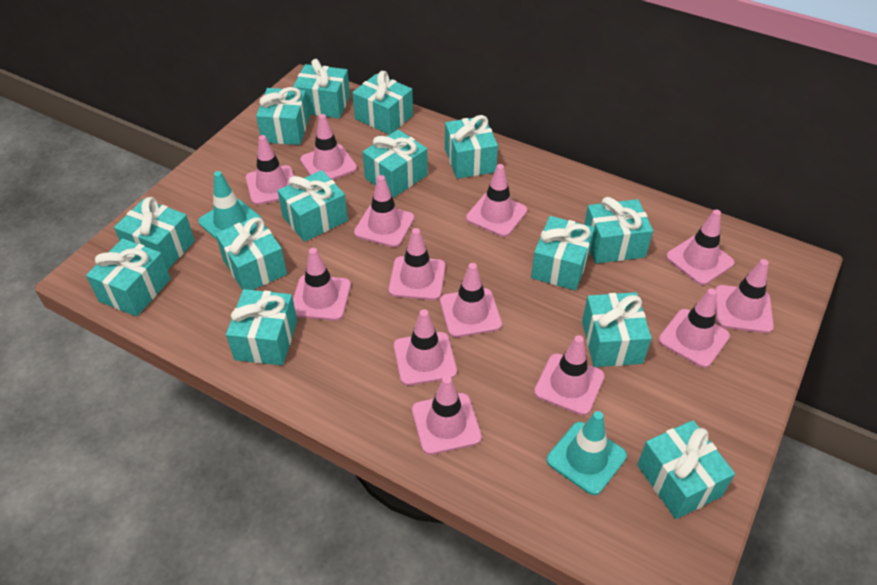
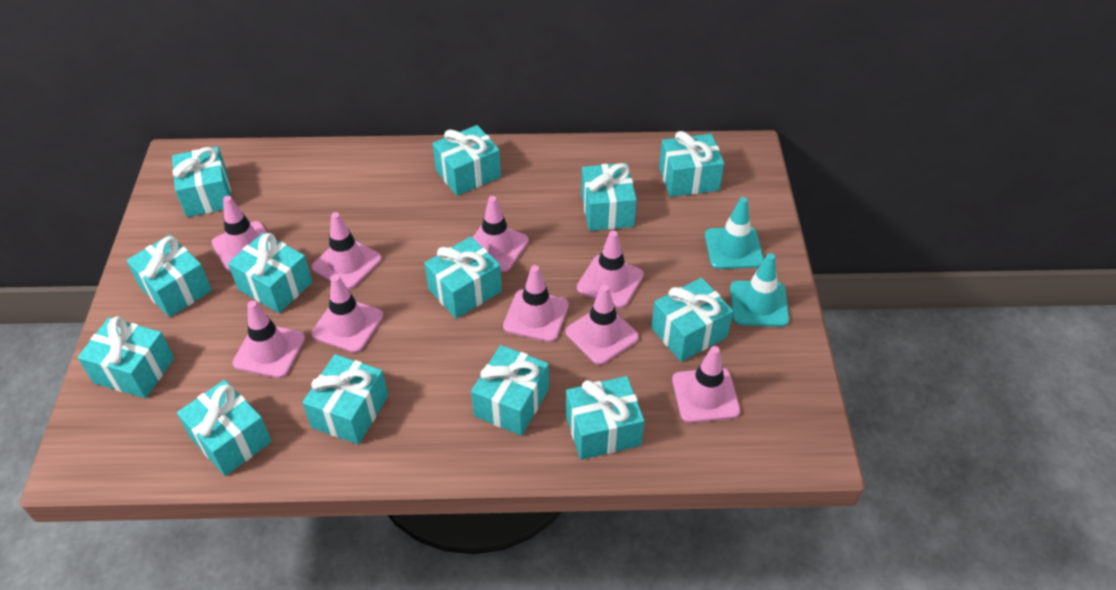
pink traffic cone: 13 -> 9
turquoise gift: 14 -> 13

